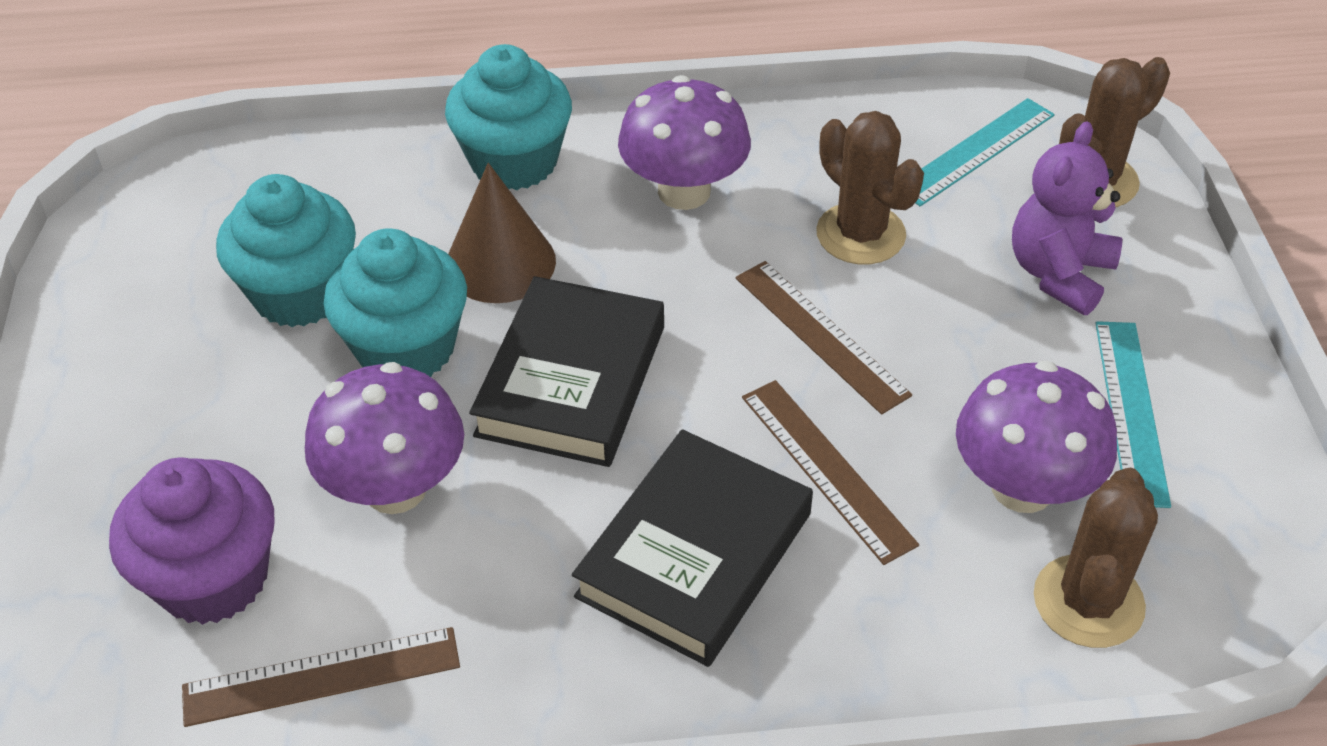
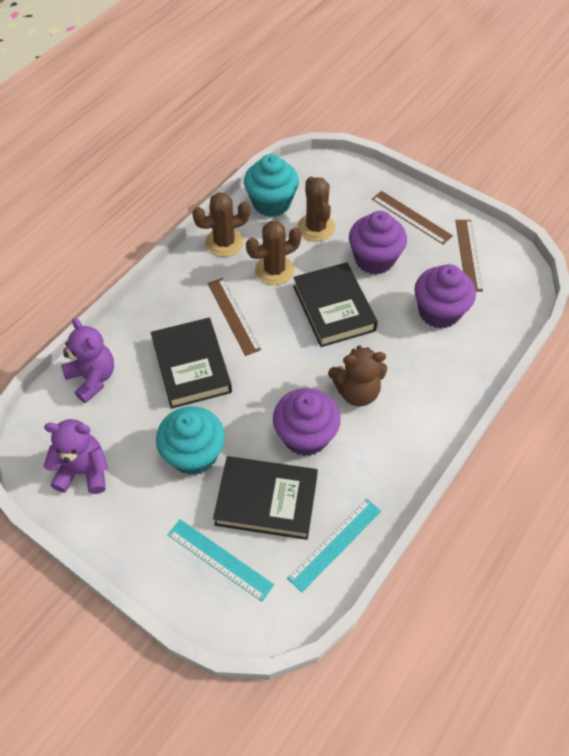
black book: 2 -> 3
brown cone: 1 -> 0
brown teddy bear: 0 -> 1
purple cupcake: 1 -> 3
purple mushroom: 3 -> 0
purple teddy bear: 1 -> 2
turquoise cupcake: 3 -> 2

